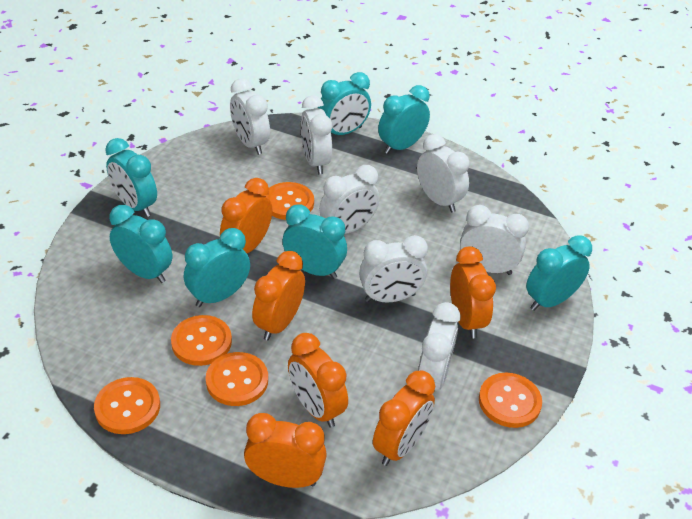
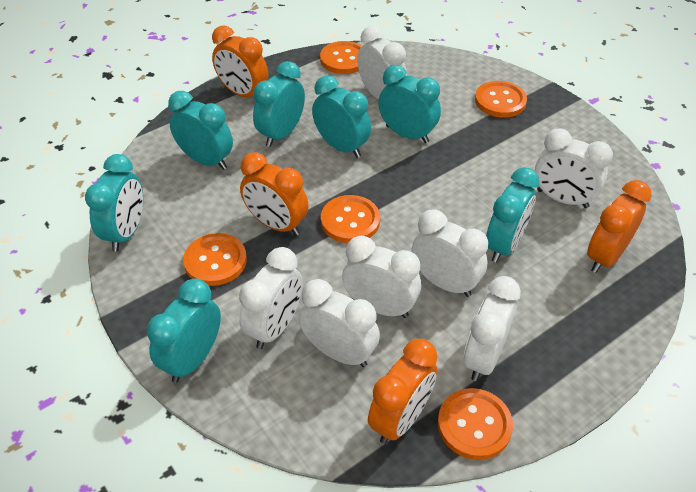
orange clock: 6 -> 4

